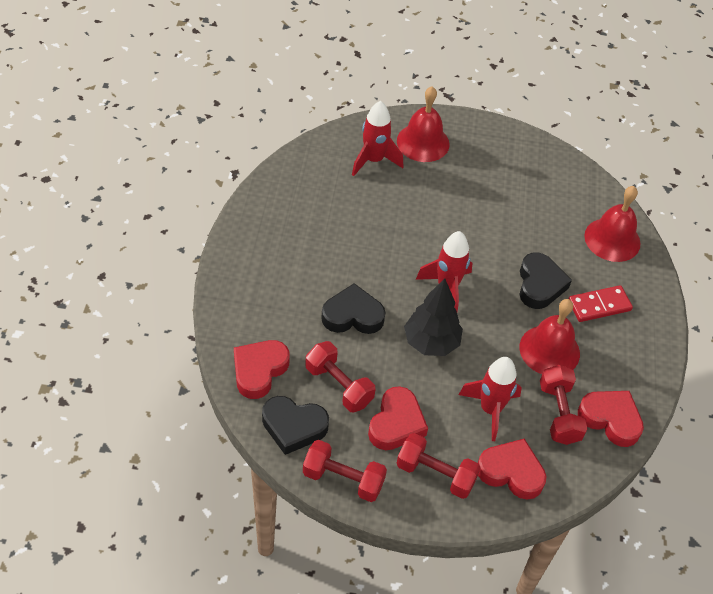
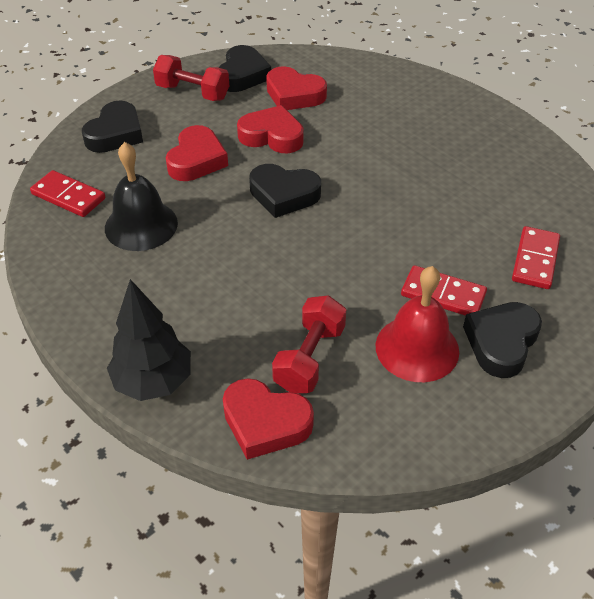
black bell: 0 -> 1
black heart: 3 -> 4
red bell: 3 -> 1
red domino: 1 -> 3
red dumbbell: 4 -> 2
red rocket: 3 -> 0

